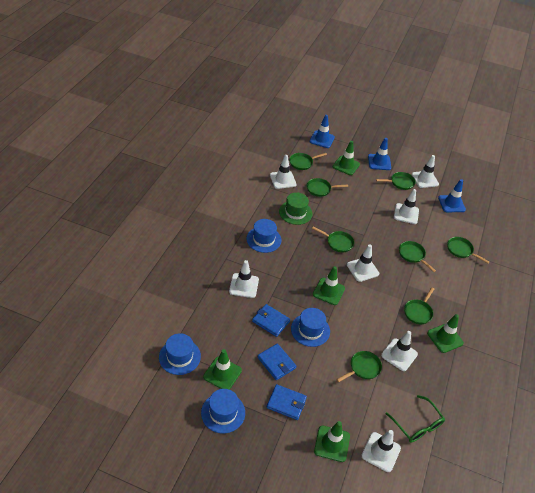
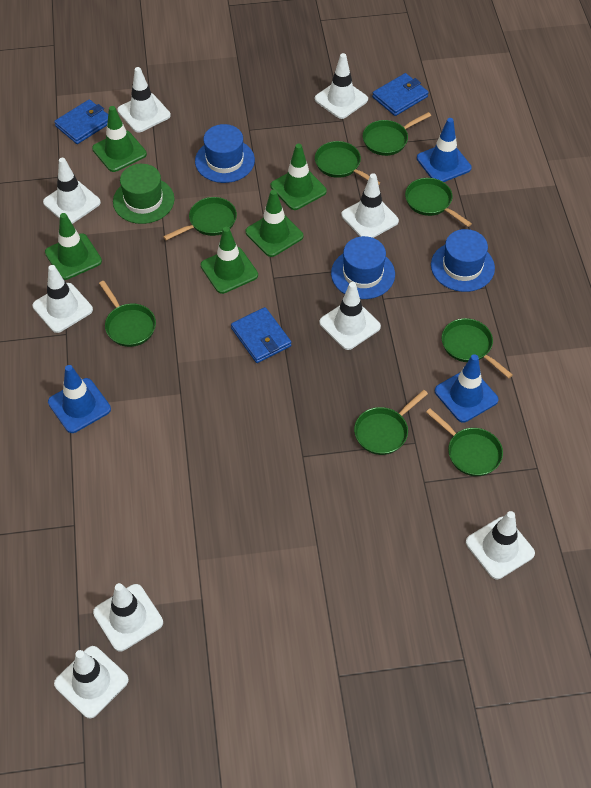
blue hat: 4 -> 3
green glasses: 1 -> 0
white traffic cone: 7 -> 9

